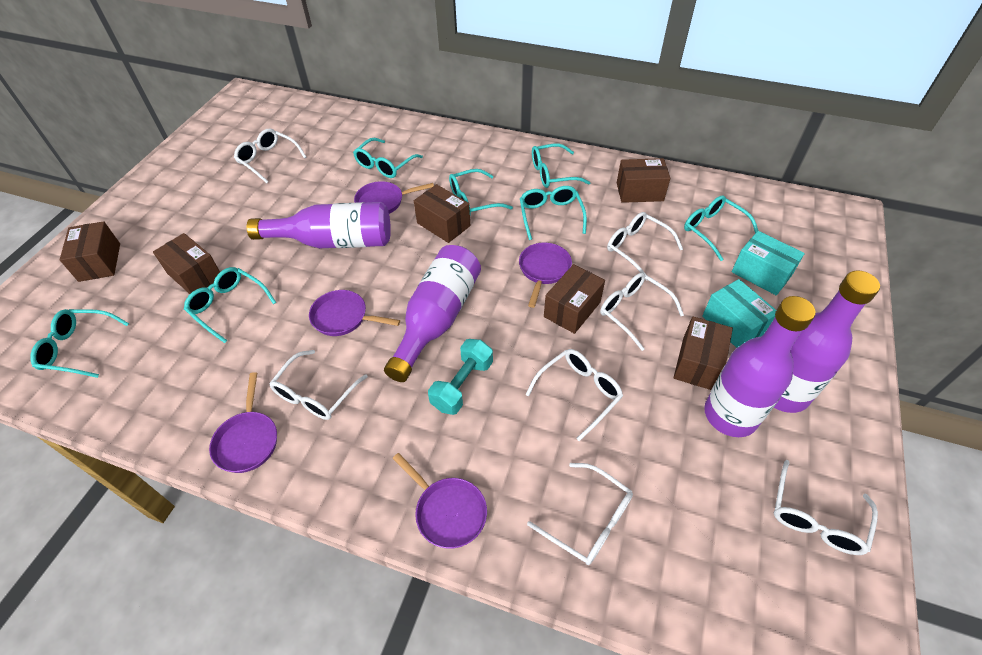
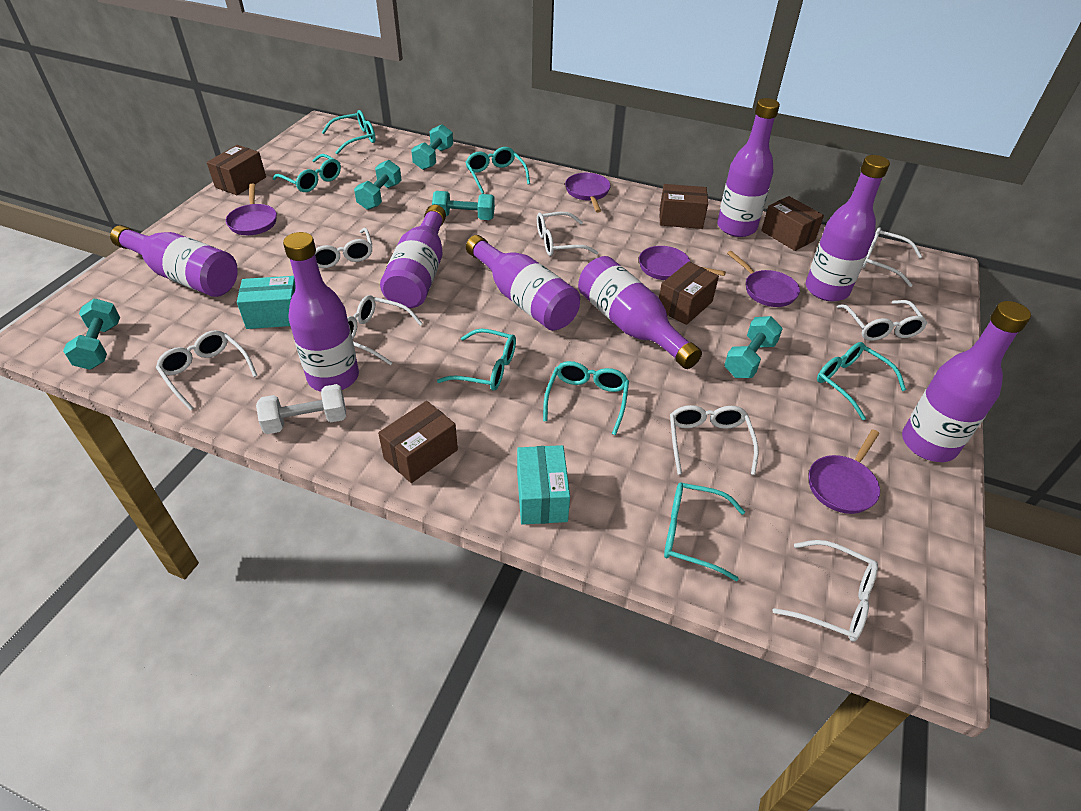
brown box: 6 -> 5
purple bottle: 4 -> 8
turquoise dumbbell: 1 -> 5
white dumbbell: 0 -> 1
white glasses: 7 -> 8

